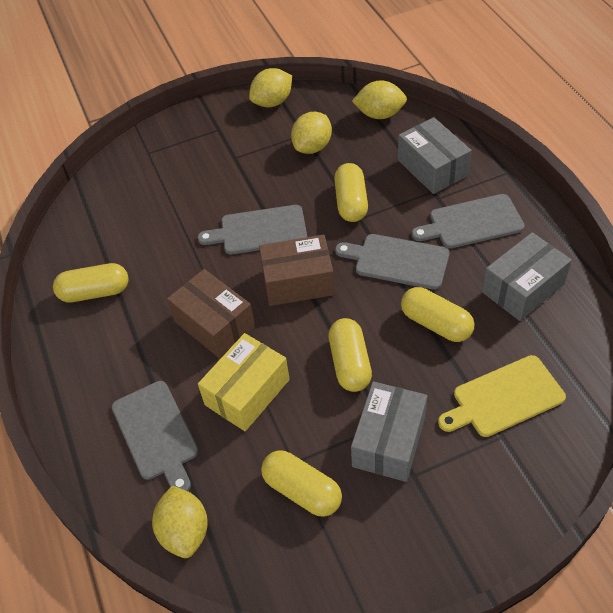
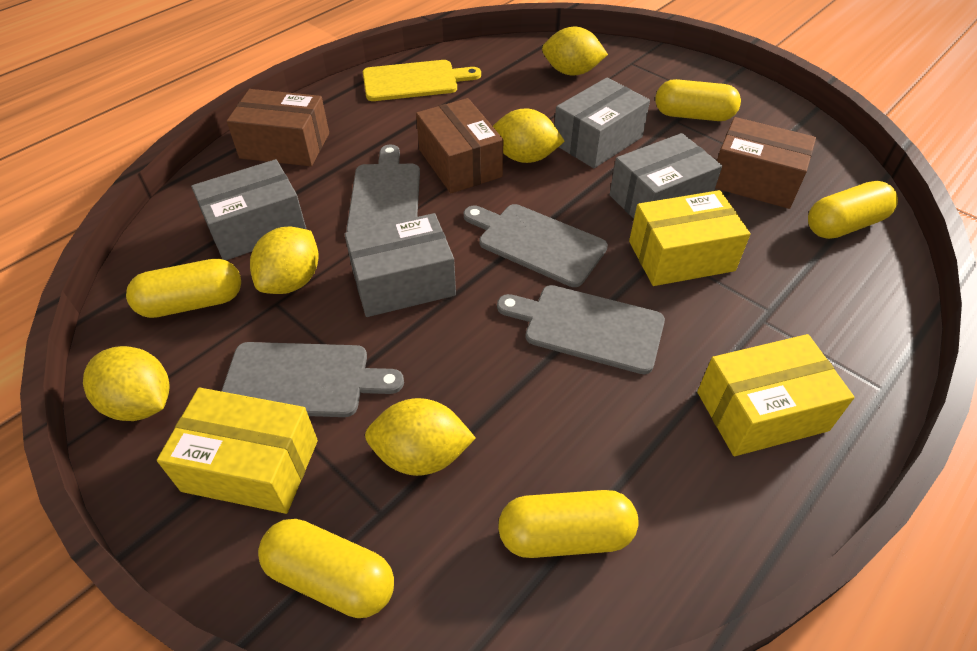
brown box: 2 -> 3
grey box: 3 -> 4
yellow box: 1 -> 3
yellow lemon: 4 -> 5

